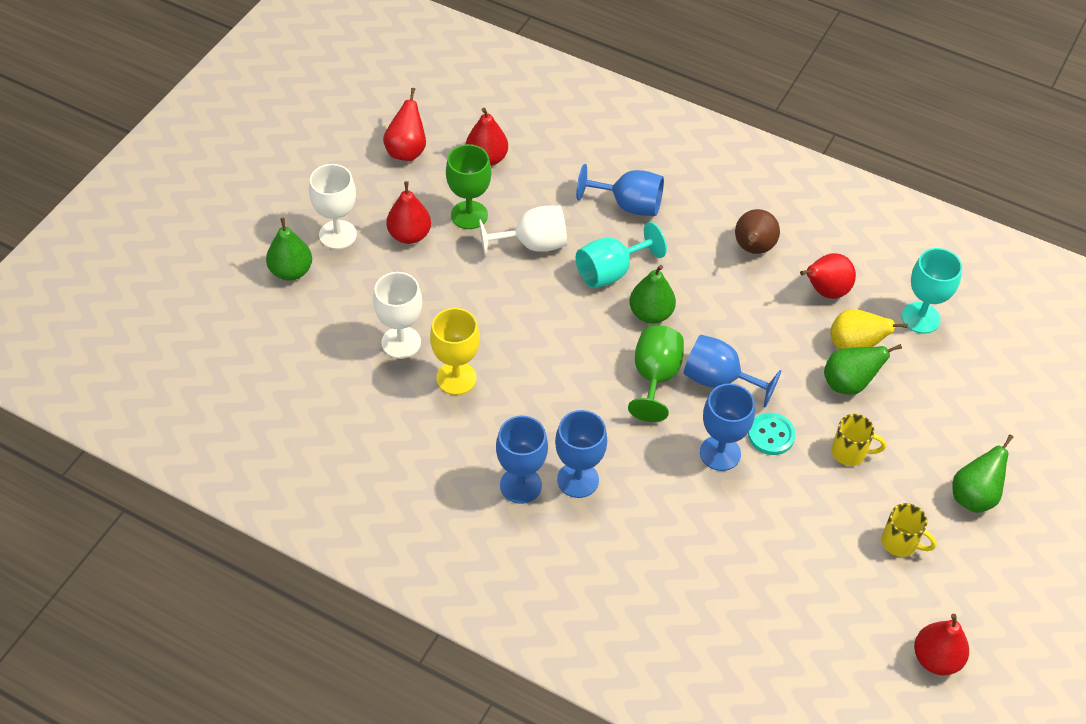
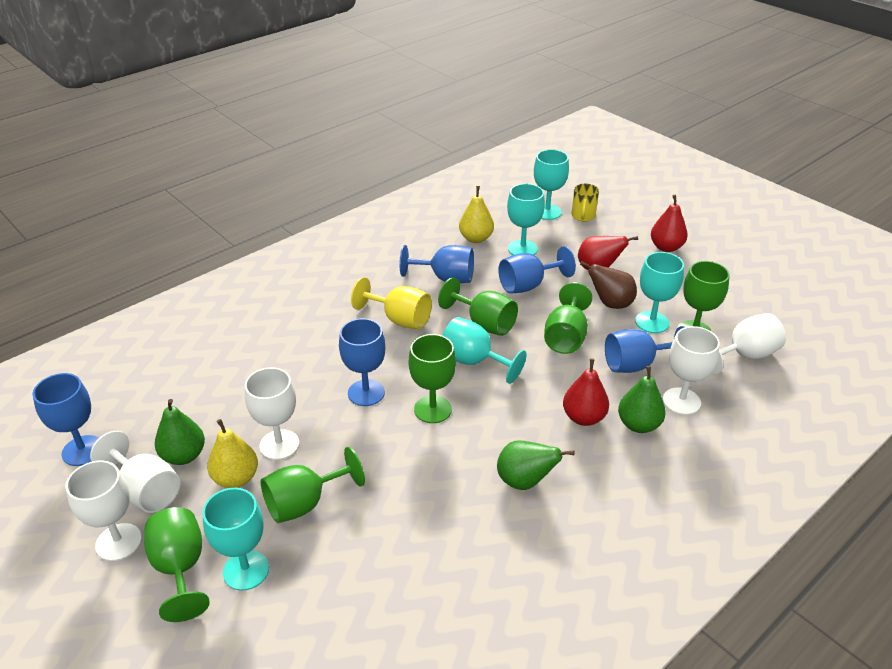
green goblet: 2 -> 6
green pear: 4 -> 3
red pear: 5 -> 3
turquoise button: 1 -> 0
turquoise goblet: 2 -> 5
white goblet: 3 -> 5
yellow mug: 2 -> 1
yellow pear: 1 -> 2

